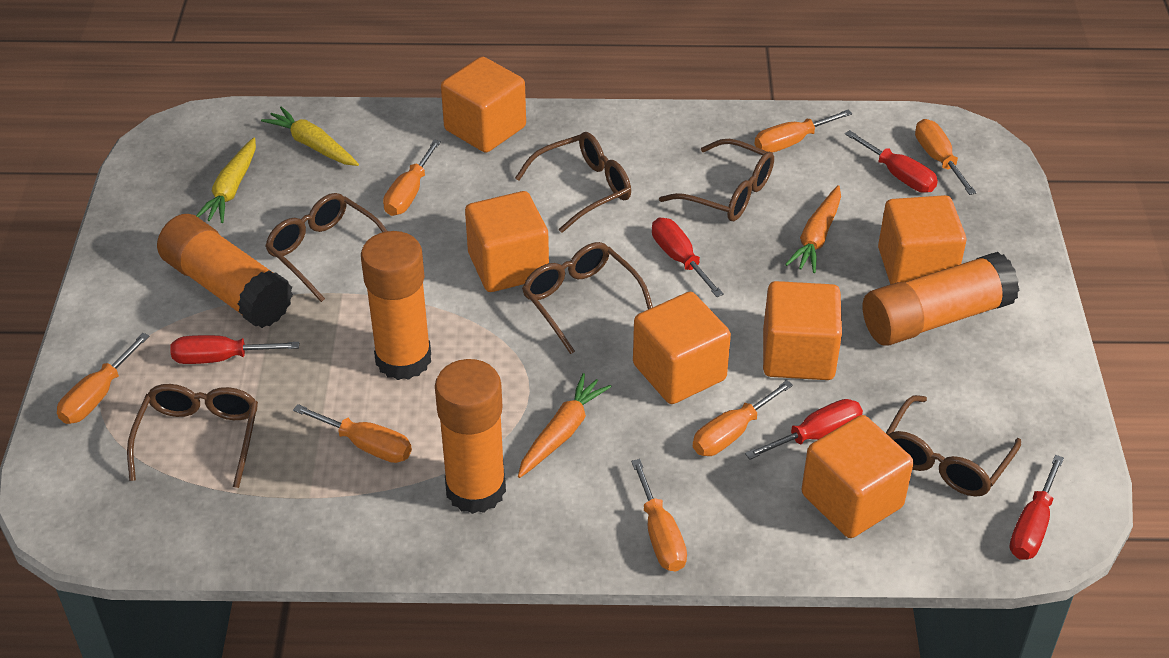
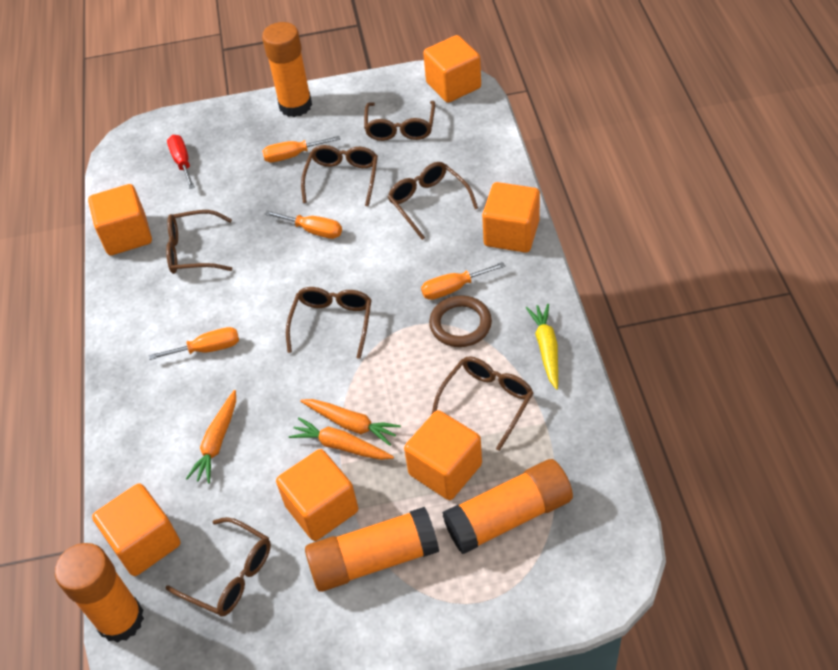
brown glasses: 6 -> 7
brown ring: 0 -> 1
orange carrot: 2 -> 3
orange screwdriver: 7 -> 4
red screwdriver: 5 -> 1
yellow carrot: 2 -> 1

